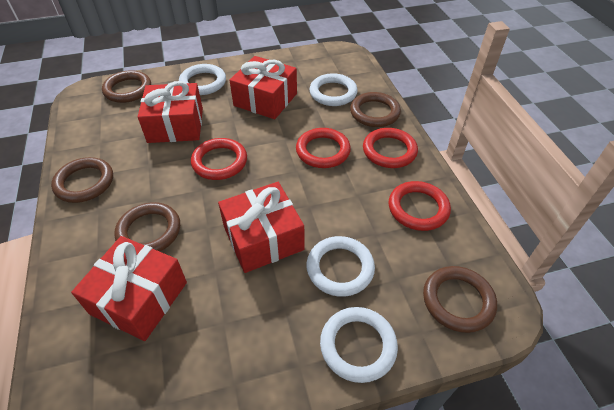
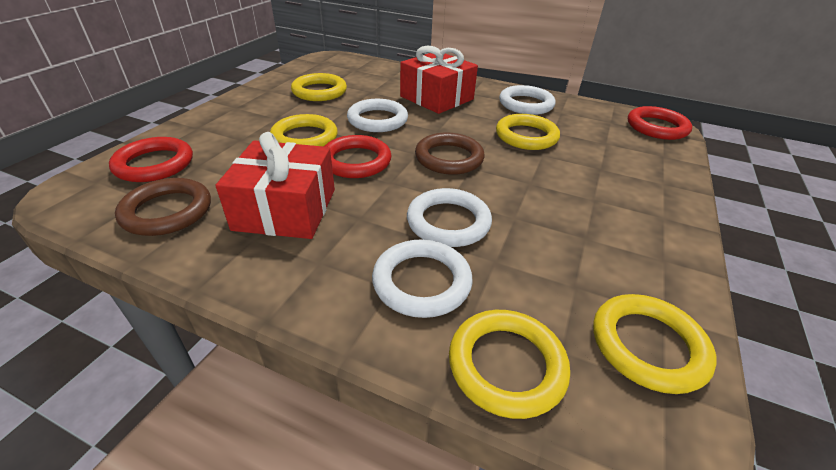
brown ring: 5 -> 2
red gift: 4 -> 2
red ring: 4 -> 3
yellow ring: 0 -> 5

